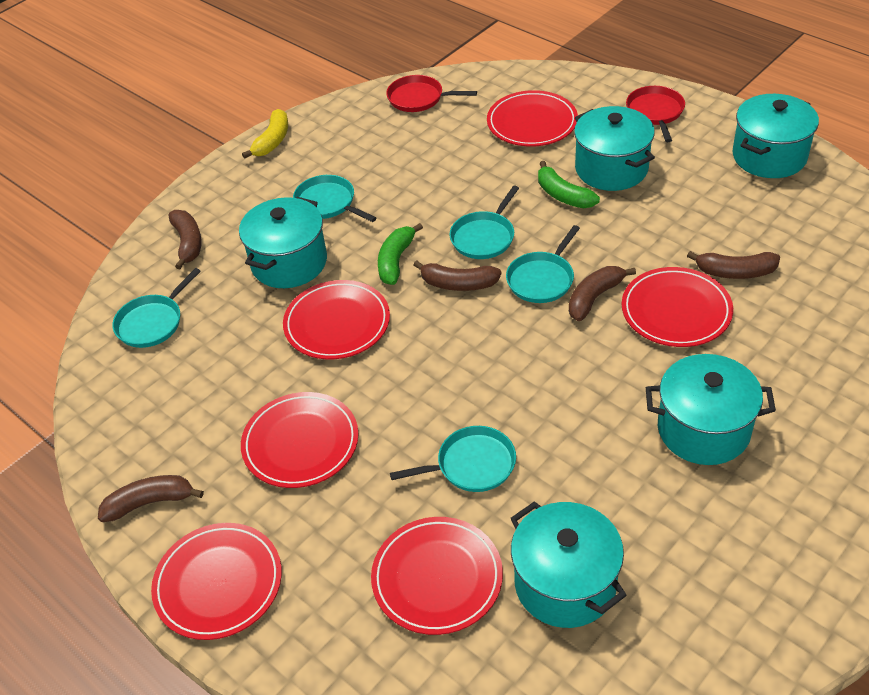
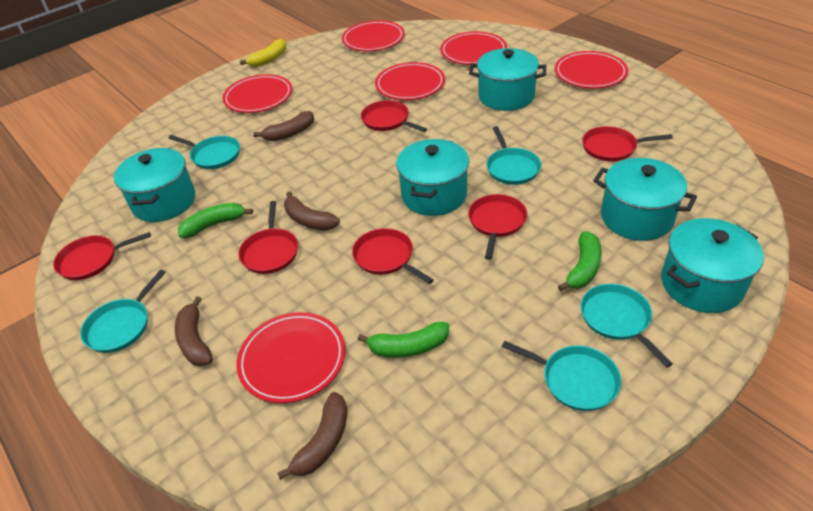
brown banana: 5 -> 4
green banana: 2 -> 3
red pan: 2 -> 6

